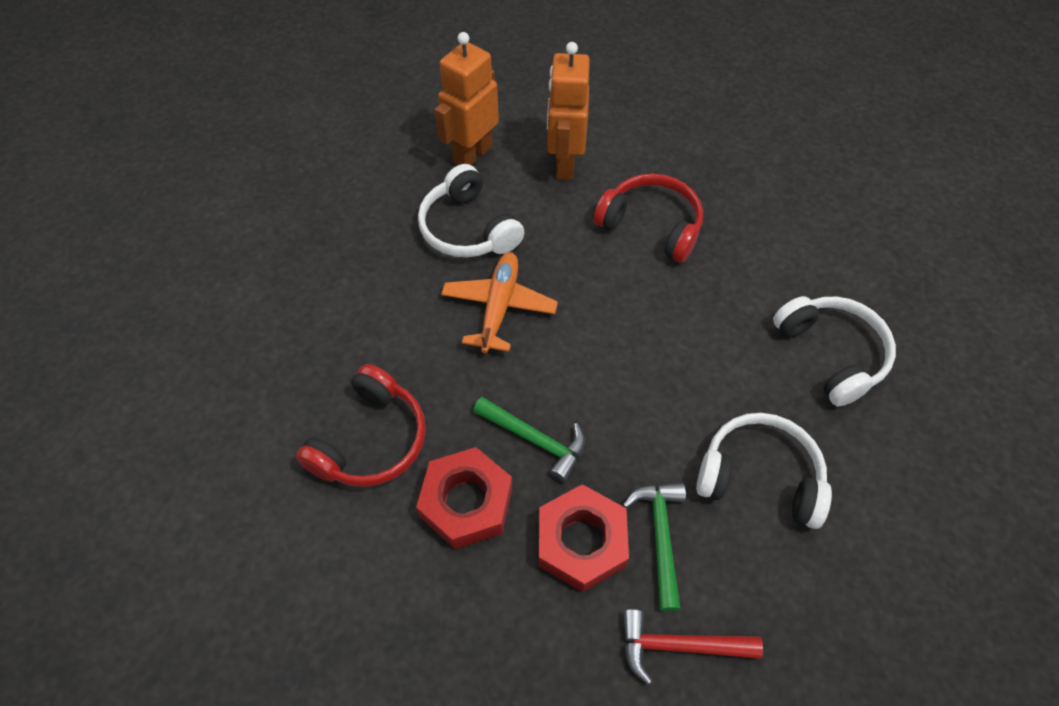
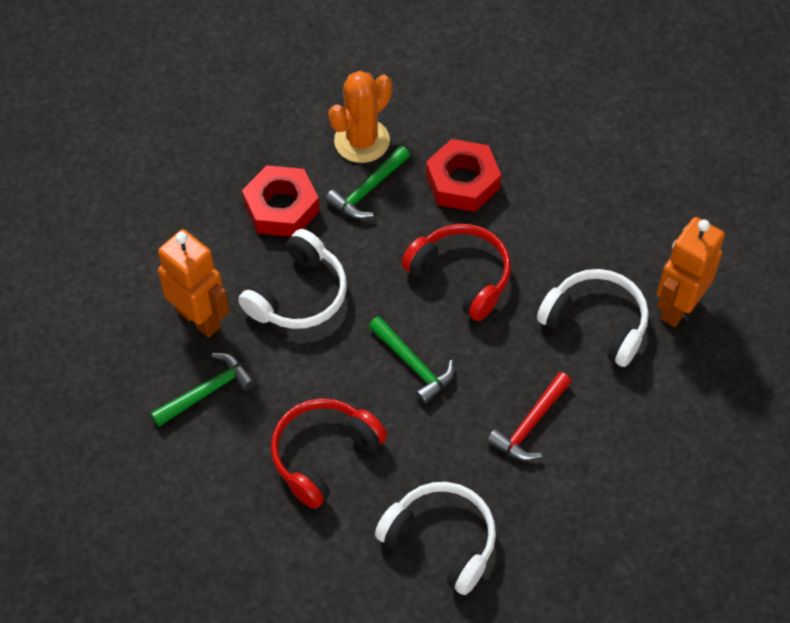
green hammer: 2 -> 3
orange cactus: 0 -> 1
orange plane: 1 -> 0

